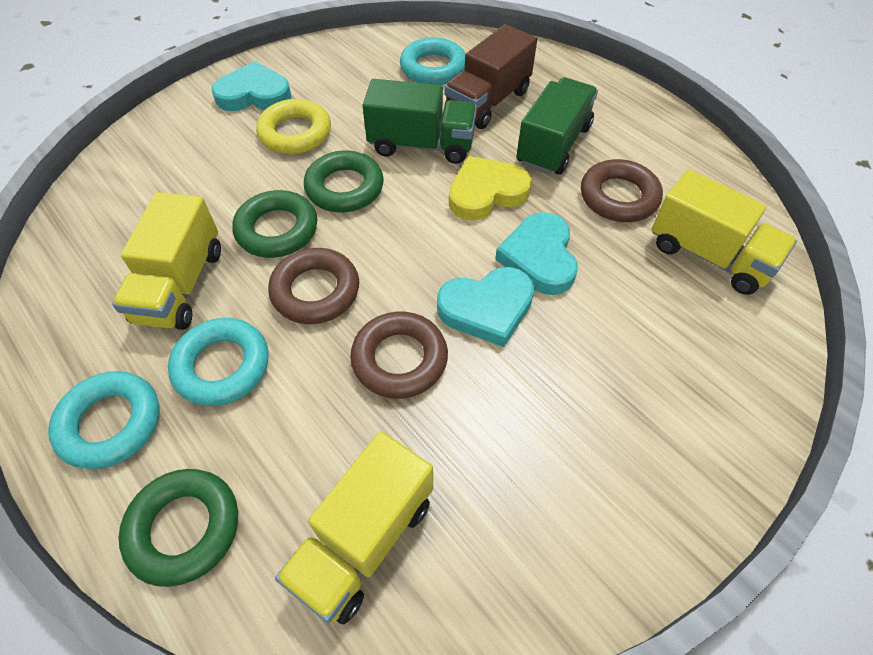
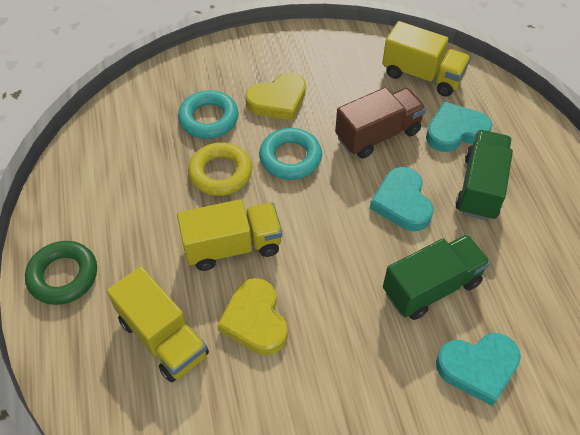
brown ring: 3 -> 0
green ring: 3 -> 1
turquoise ring: 3 -> 2
yellow heart: 1 -> 2

